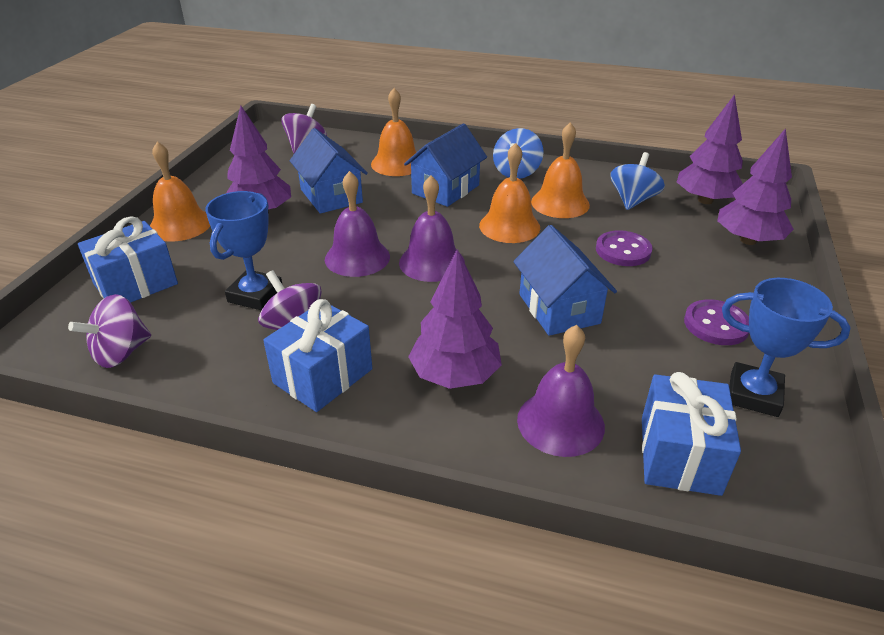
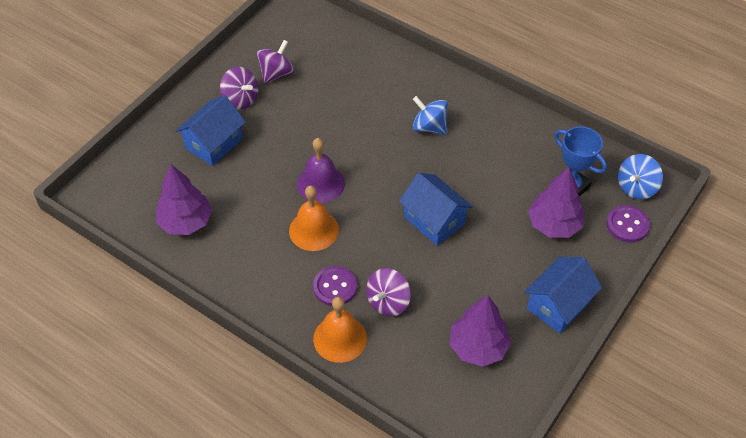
blue gift: 3 -> 0
blue trophy: 2 -> 1
orange bell: 4 -> 2
purple bell: 3 -> 1
purple tree: 4 -> 3

